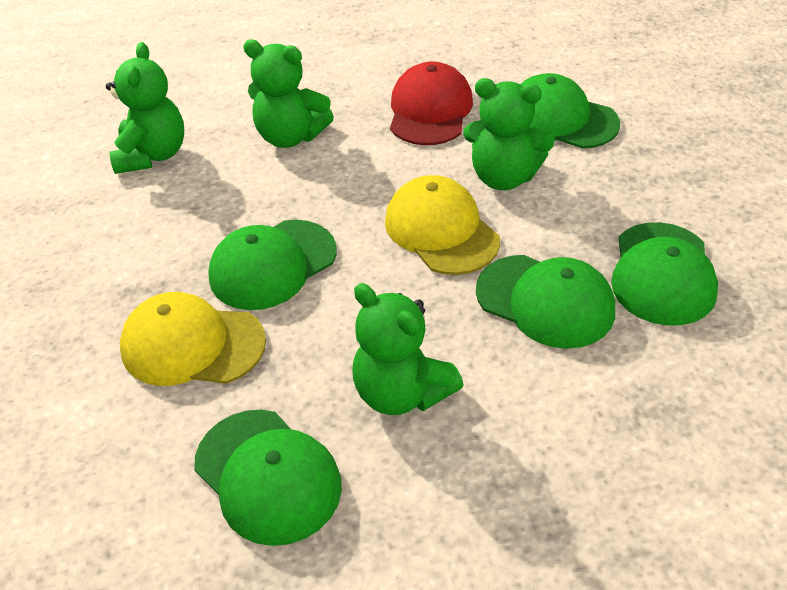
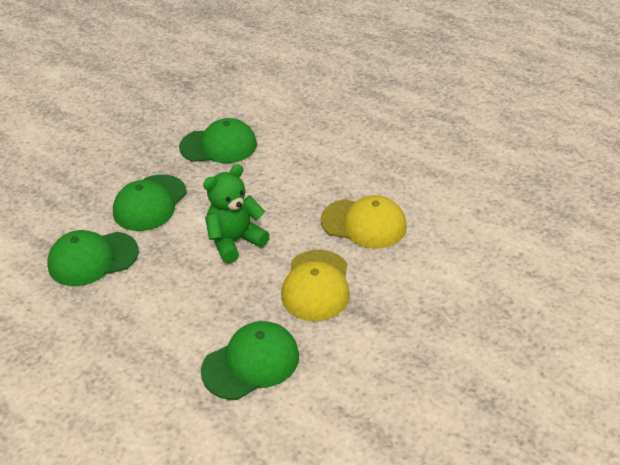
green cap: 5 -> 4
green teddy bear: 4 -> 1
red cap: 1 -> 0

